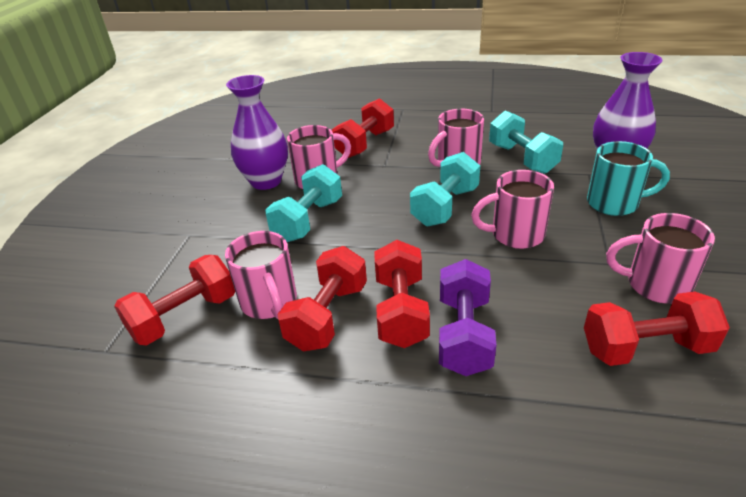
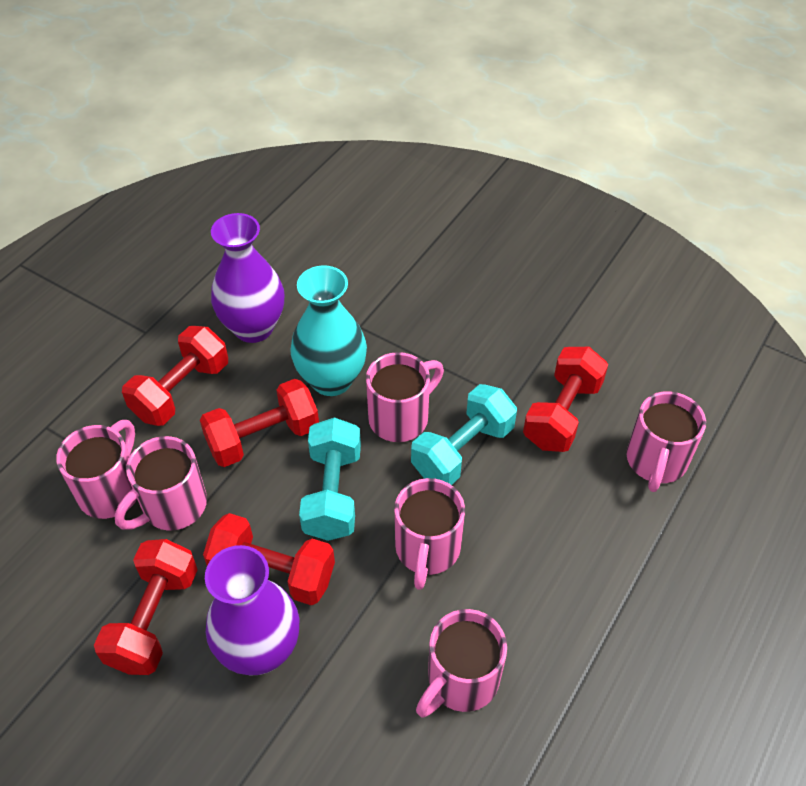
pink mug: 5 -> 6
purple dumbbell: 1 -> 0
turquoise dumbbell: 3 -> 2
turquoise mug: 1 -> 0
turquoise vase: 0 -> 1

